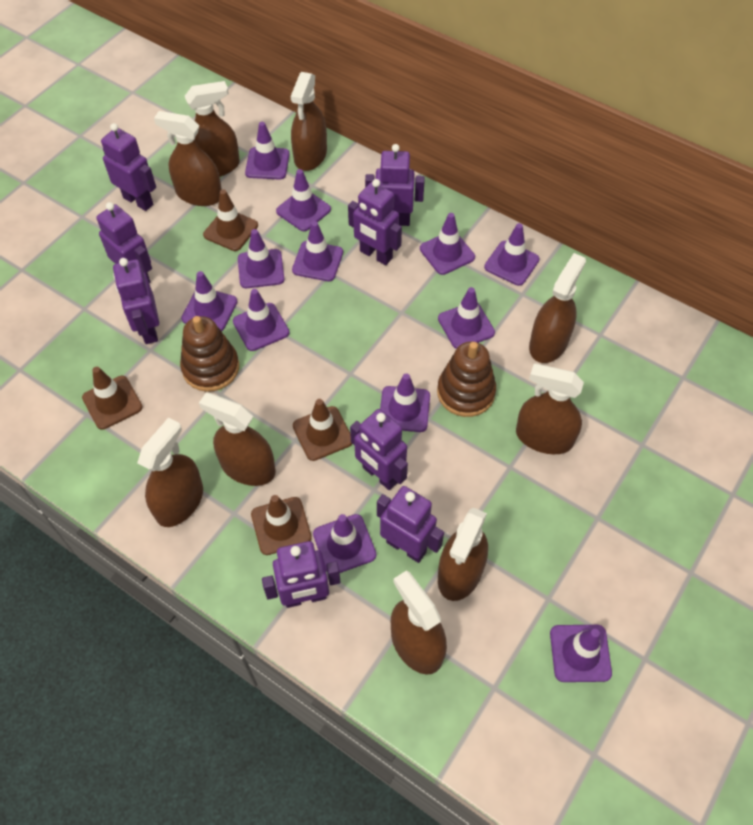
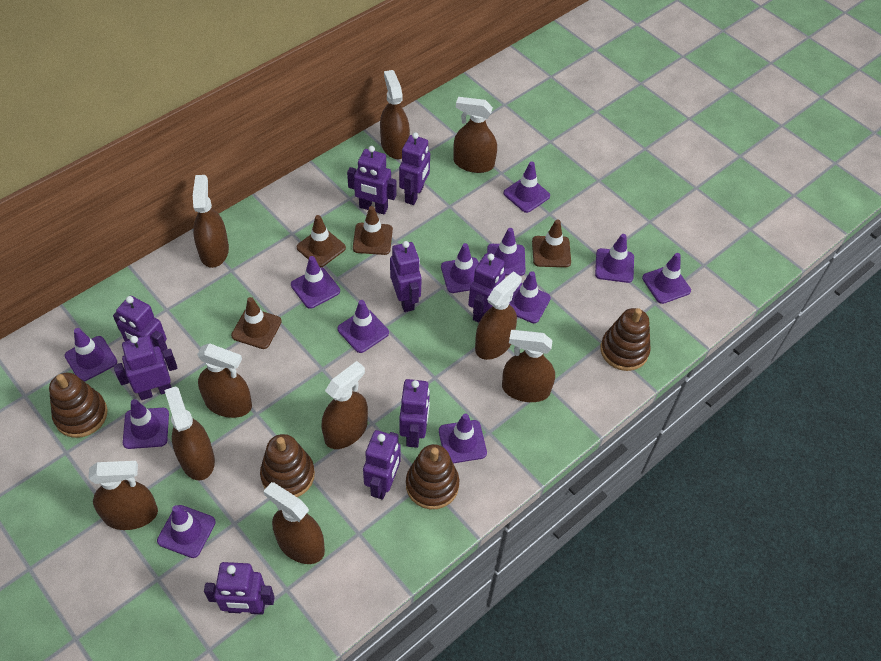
brown spray bottle: 9 -> 10
brown stacking toy: 2 -> 4
purple robot: 8 -> 9

